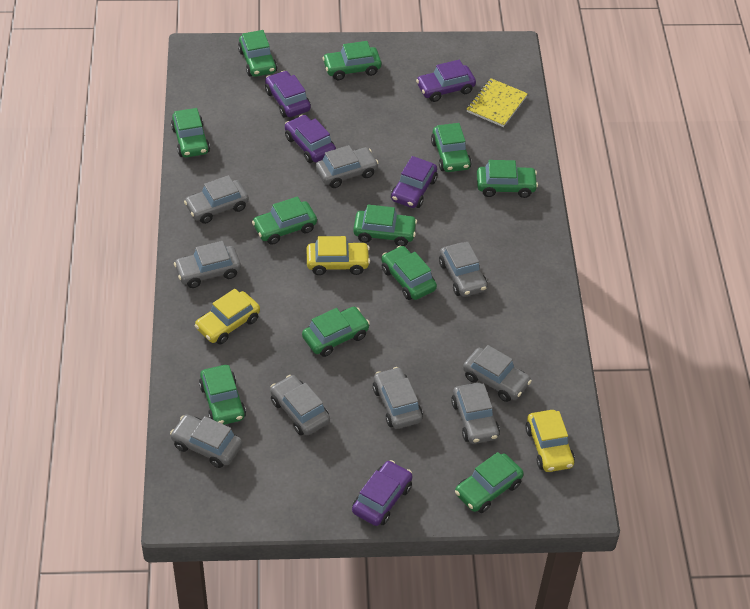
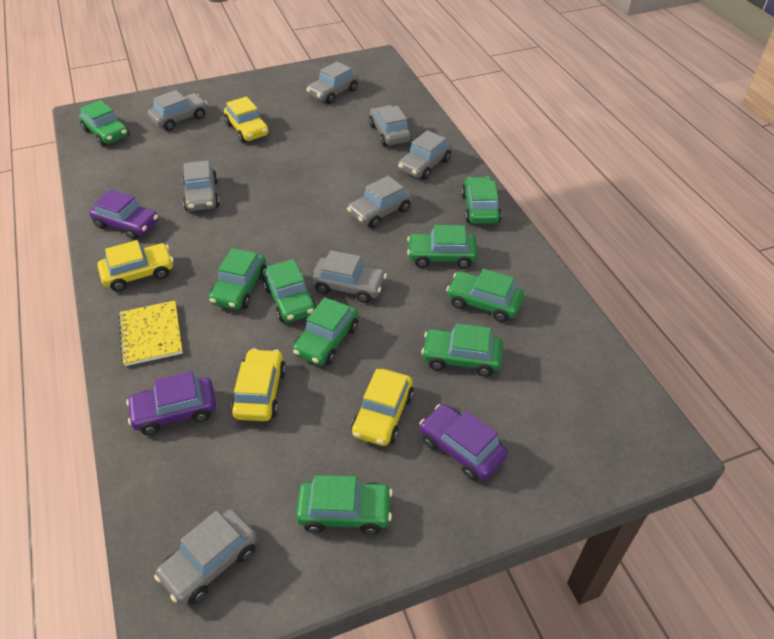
green car: 11 -> 9
grey car: 9 -> 8
purple car: 5 -> 3
yellow car: 3 -> 4

